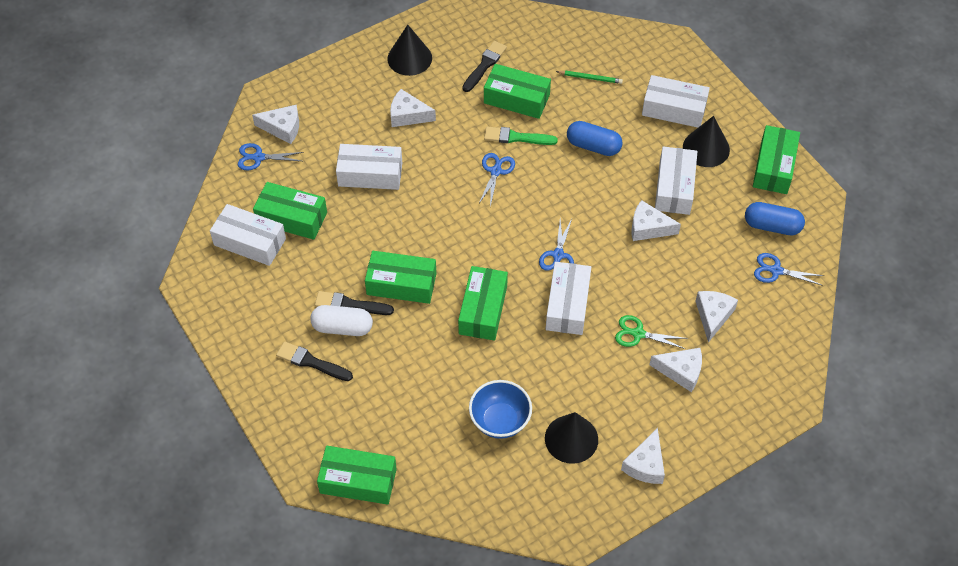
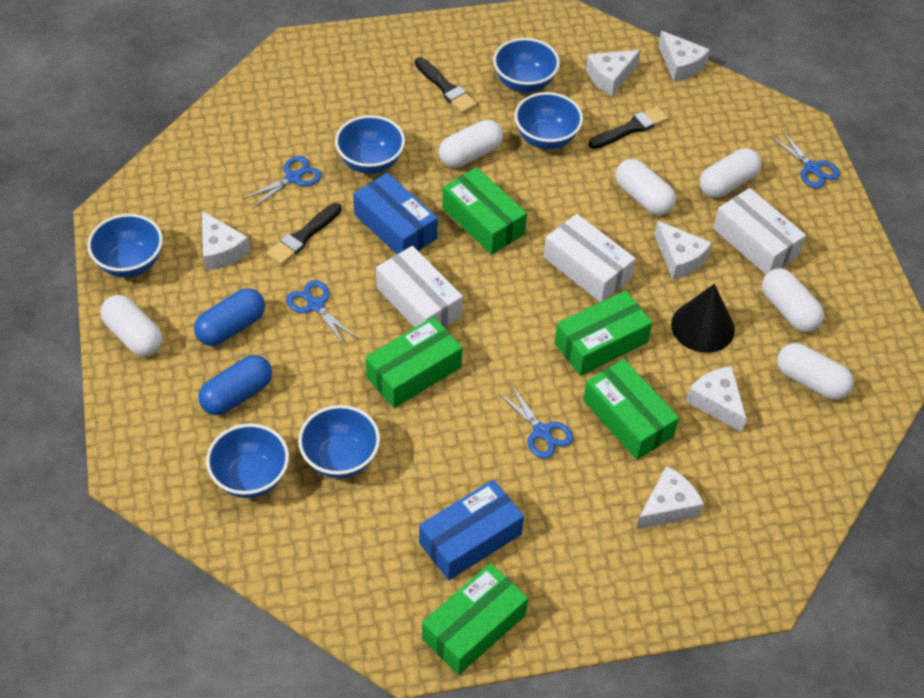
black cone: 3 -> 1
blue bowl: 1 -> 6
blue box: 0 -> 2
green box: 6 -> 5
green brush: 1 -> 0
green pencil: 1 -> 0
green scissors: 1 -> 0
white box: 5 -> 3
white capsule: 1 -> 6

